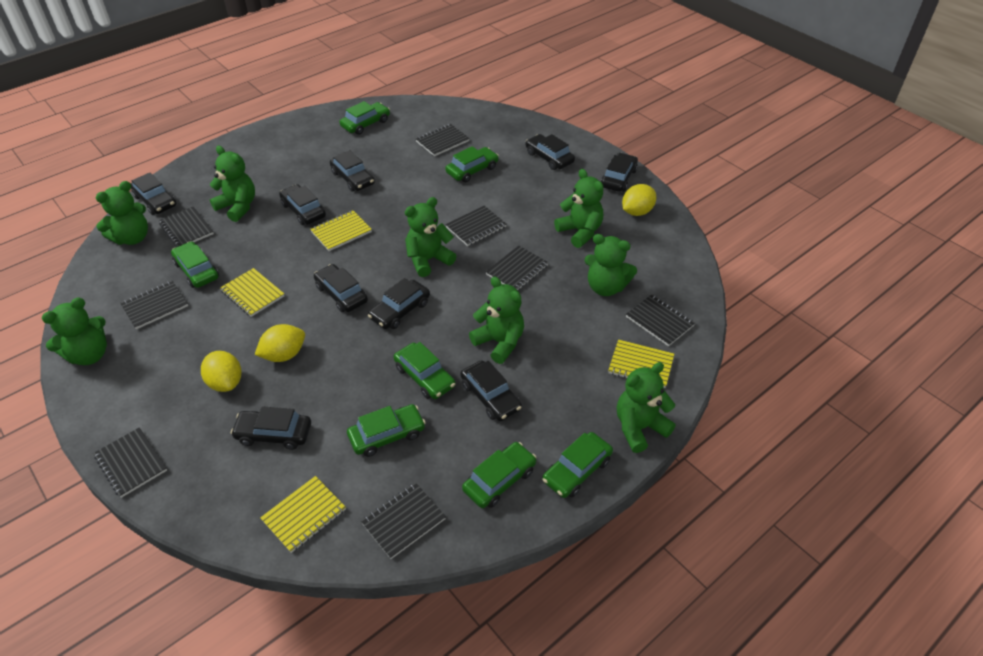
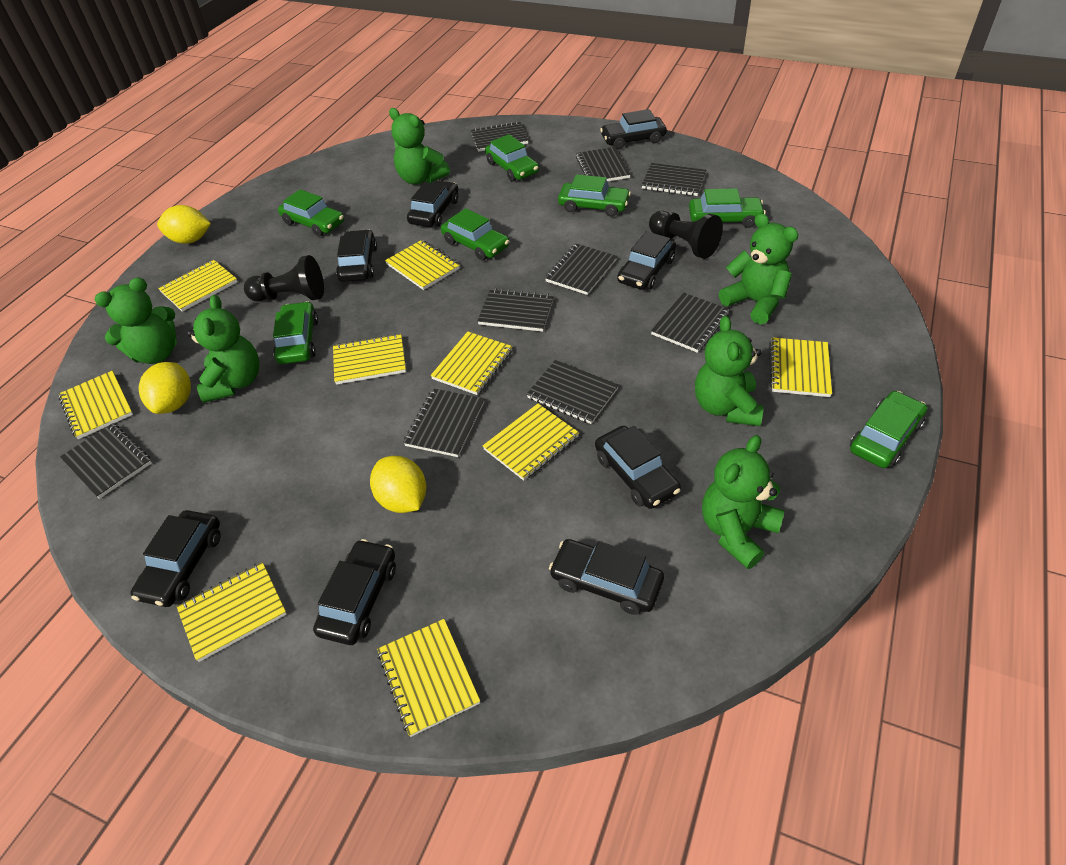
black car: 9 -> 8
black notebook: 8 -> 9
black pawn: 0 -> 2
green teddy bear: 8 -> 6
yellow notebook: 4 -> 9

